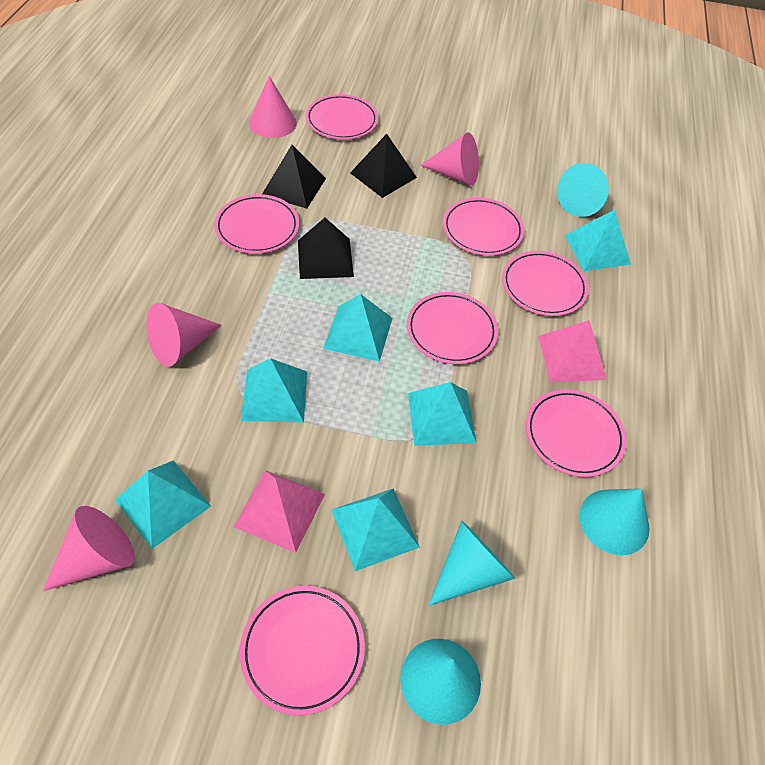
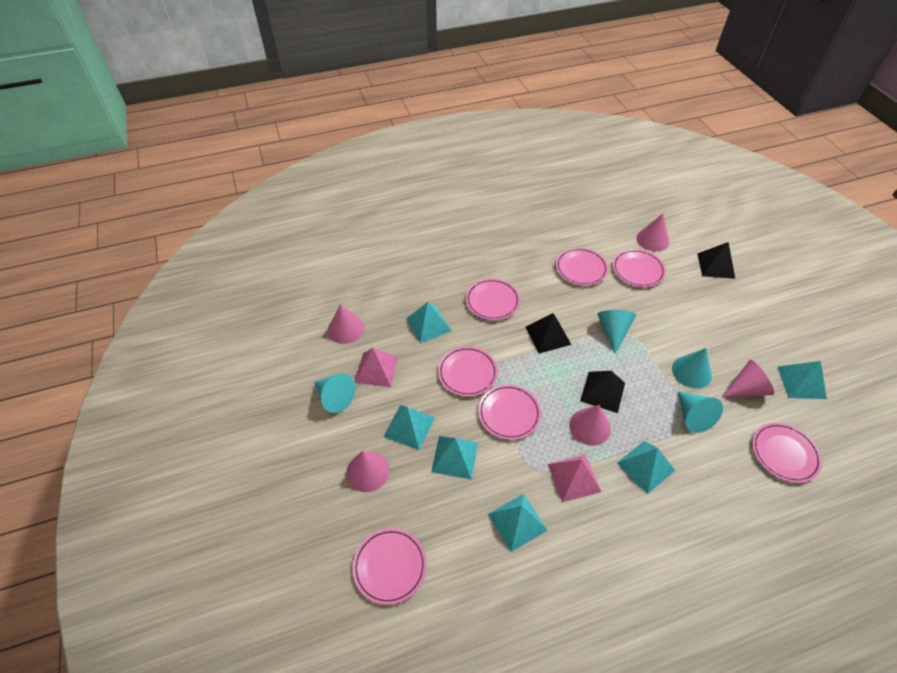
pink cone: 4 -> 5

